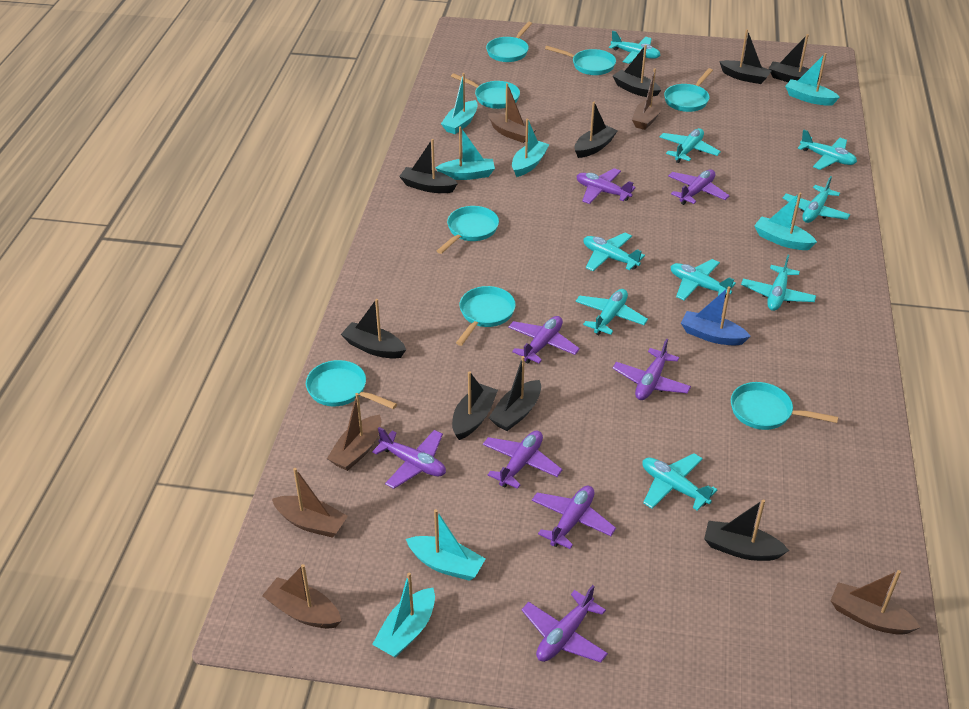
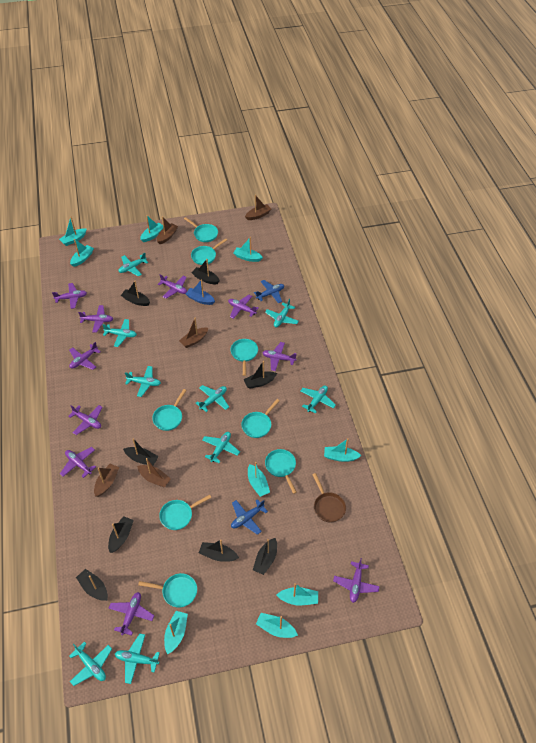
black boat: 9 -> 8
blue plane: 0 -> 2
brown boat: 6 -> 5
brown pan: 0 -> 1
purple plane: 8 -> 10
turquoise boat: 7 -> 9

